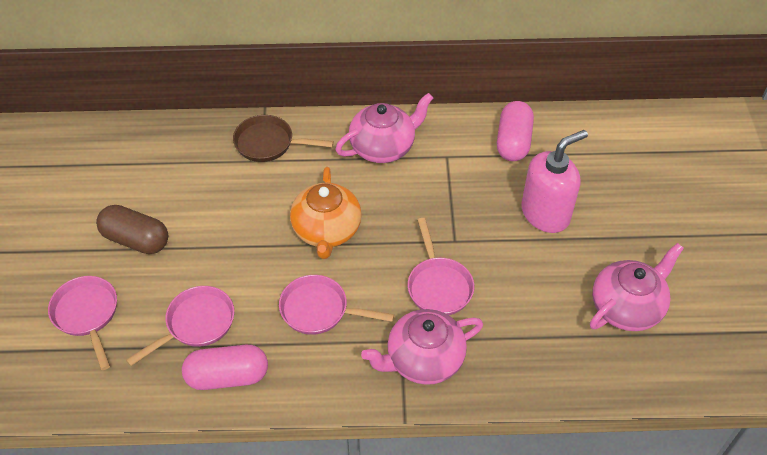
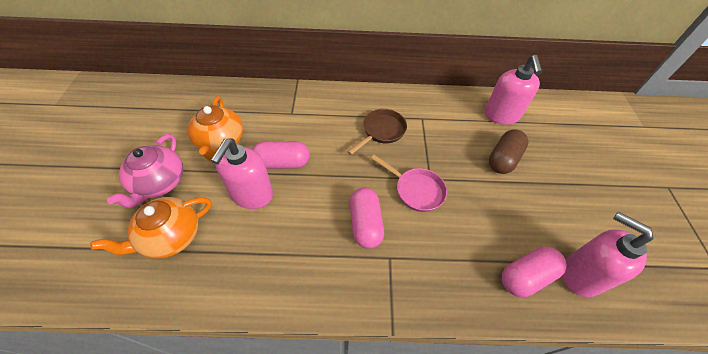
orange teapot: 1 -> 2
pink capsule: 2 -> 3
pink pan: 4 -> 1
pink soap dispenser: 1 -> 3
pink teapot: 3 -> 1

